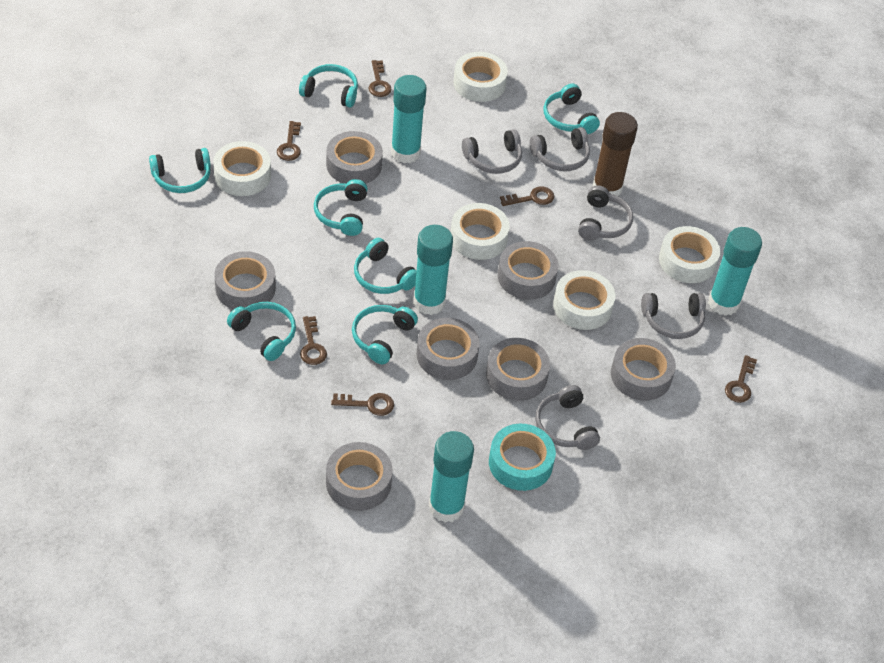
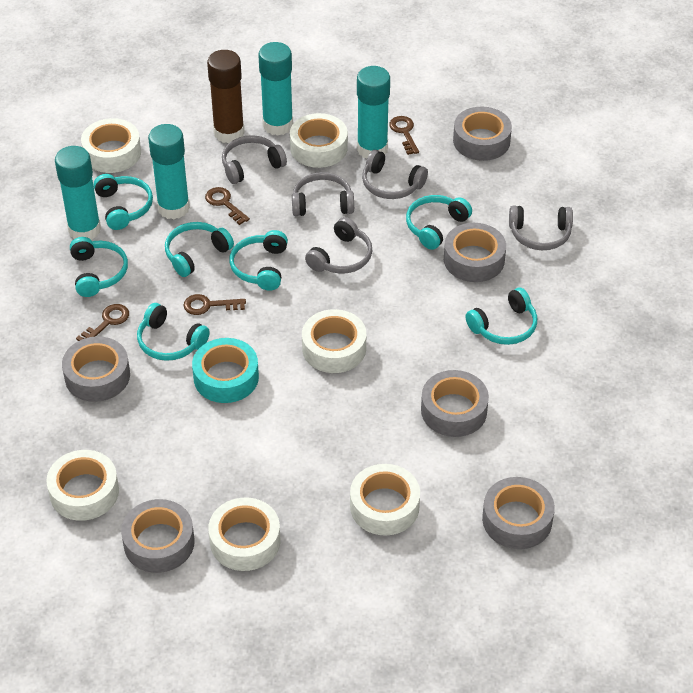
brown key: 6 -> 4
grey tape: 7 -> 6
white tape: 5 -> 6

